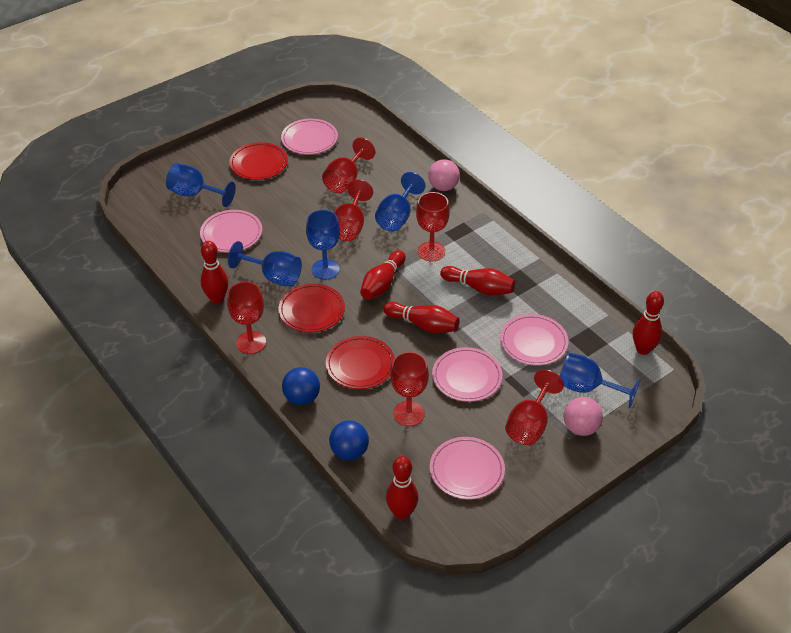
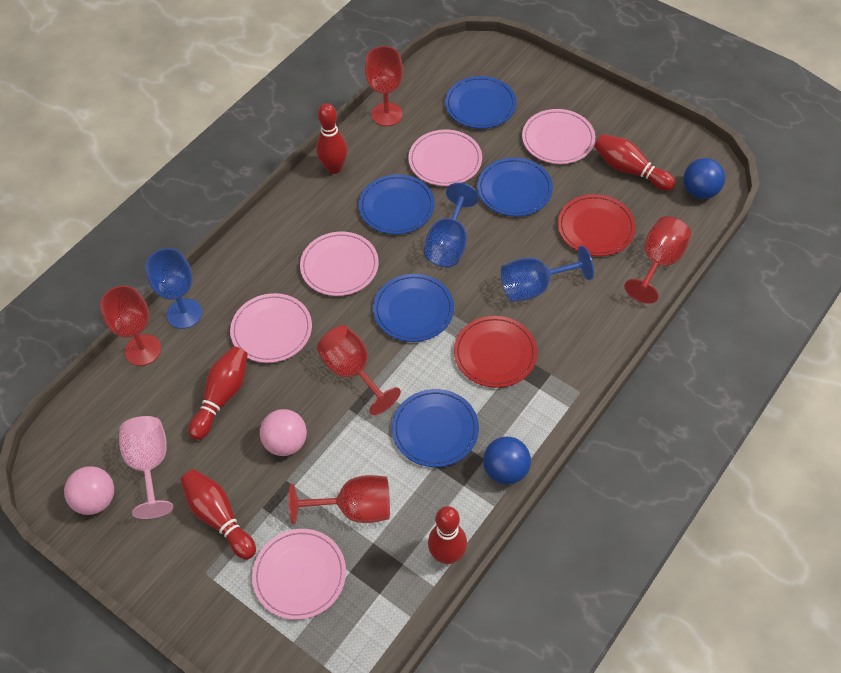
blue goblet: 5 -> 3
blue plate: 0 -> 5
pink goblet: 0 -> 1
red bowling pin: 6 -> 5
red goblet: 6 -> 5
red plate: 3 -> 2

